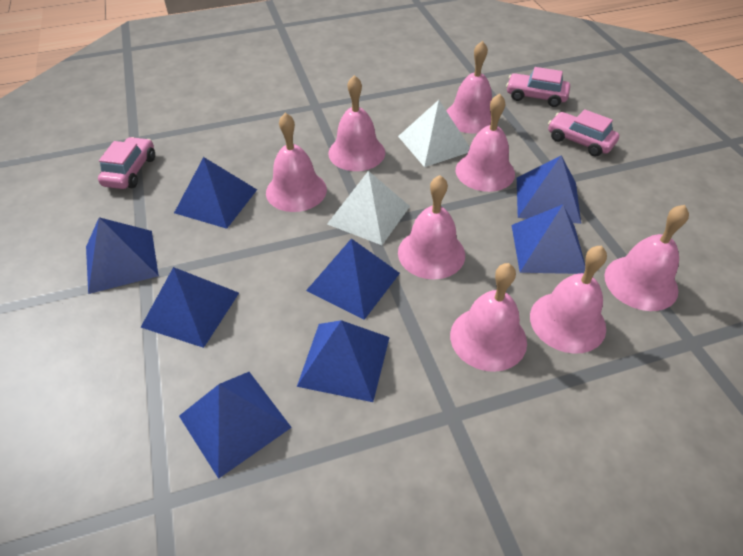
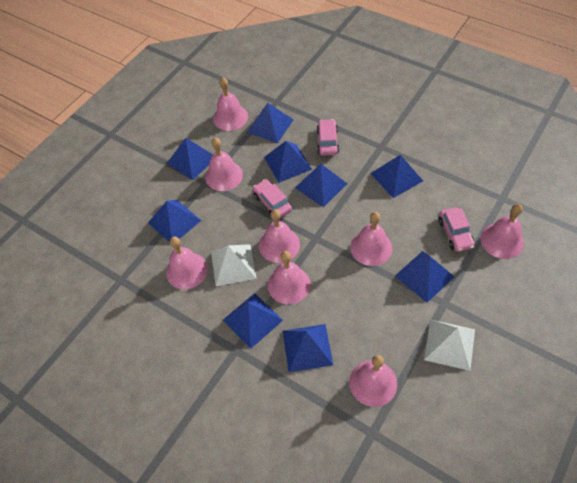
blue pyramid: 8 -> 9

